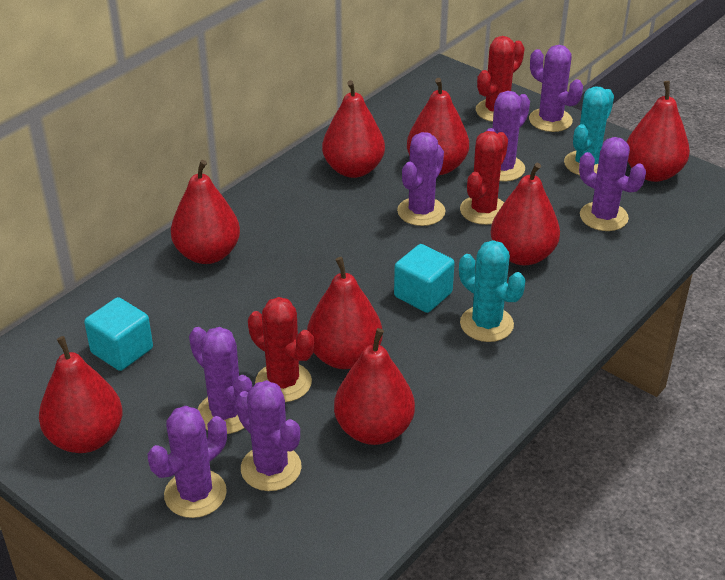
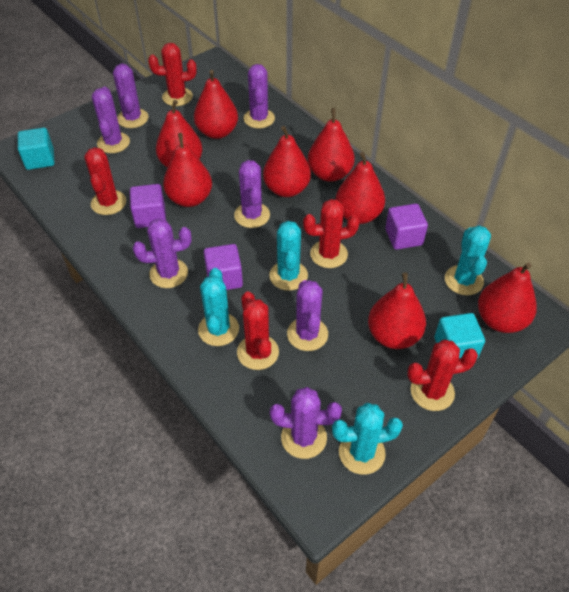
purple cube: 0 -> 3
red cactus: 3 -> 5
turquoise cactus: 2 -> 4

